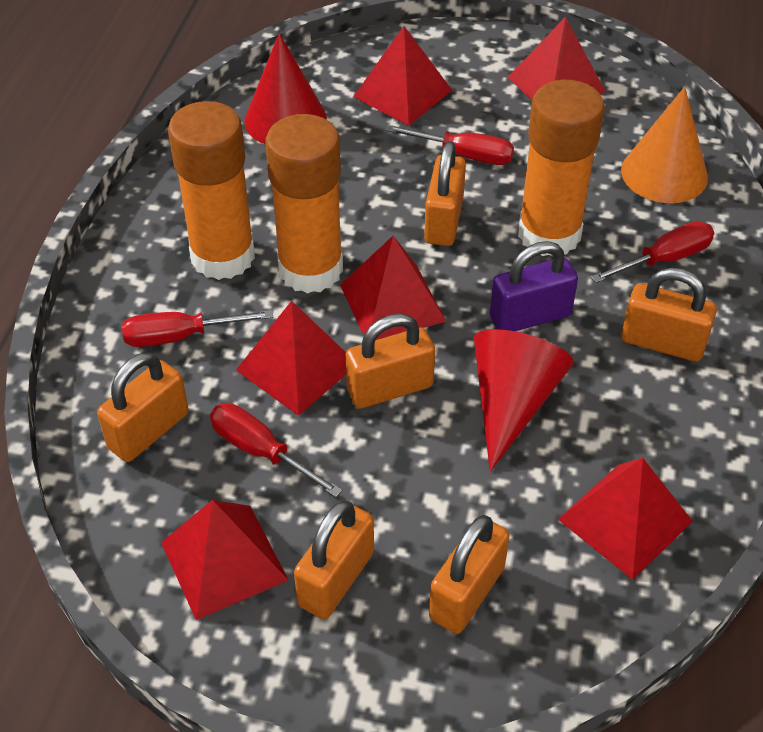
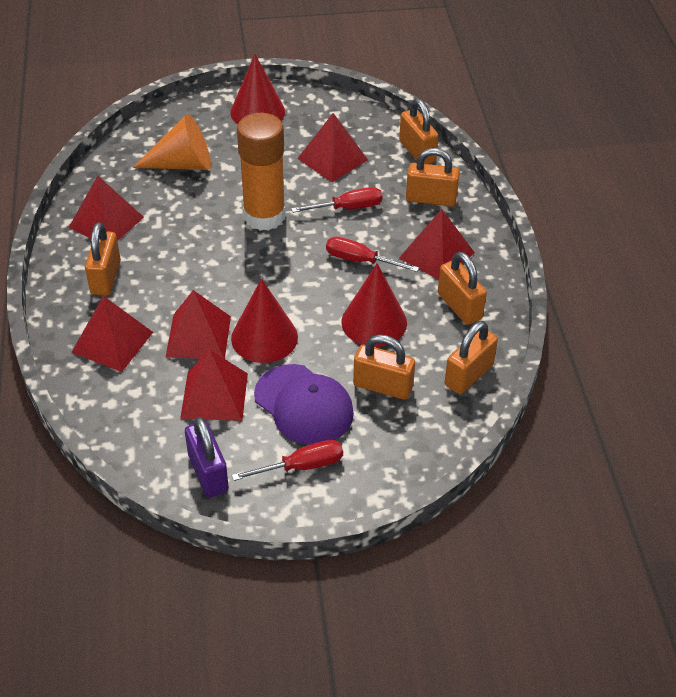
orange glue stick: 3 -> 1
purple cap: 0 -> 1
red cone: 2 -> 3
red screwdriver: 4 -> 3

